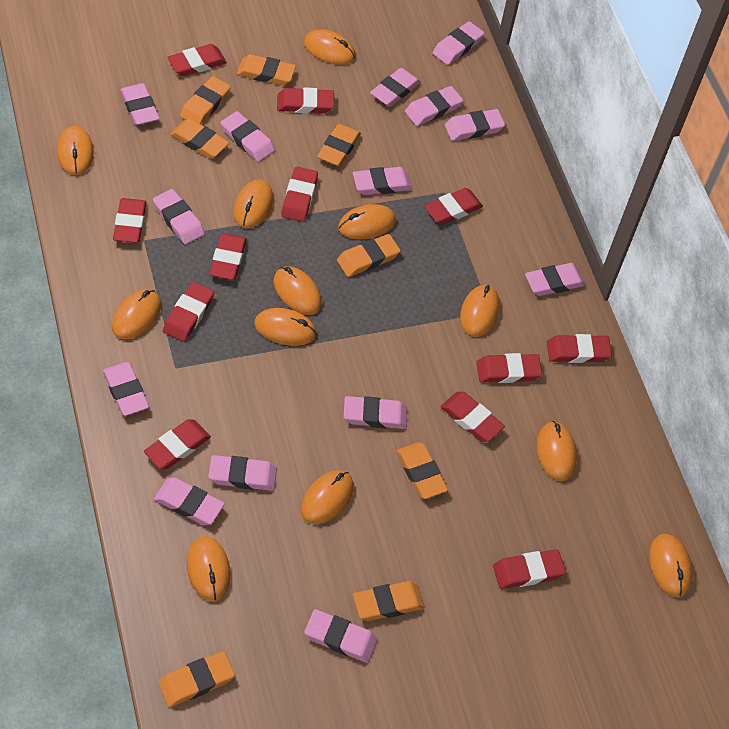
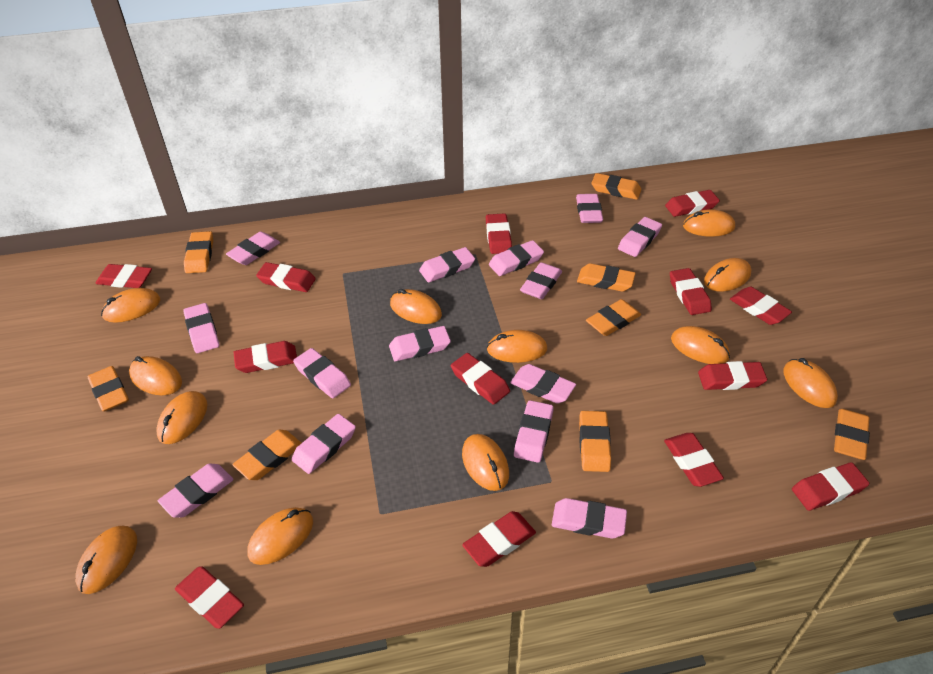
red eraser: 12 -> 13

